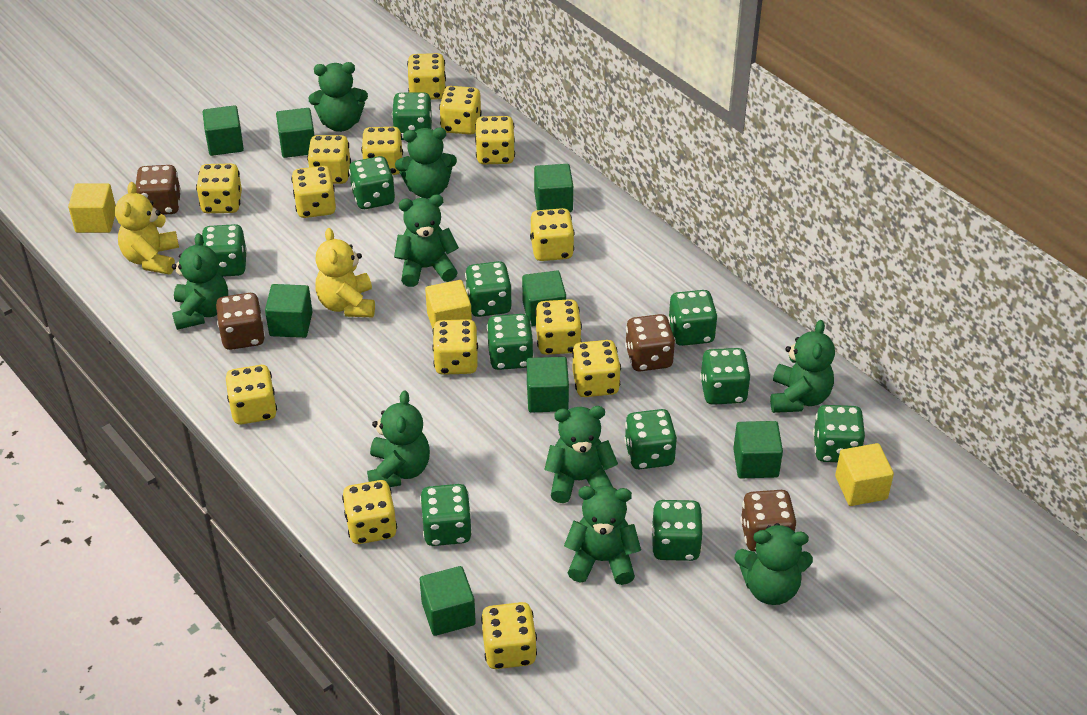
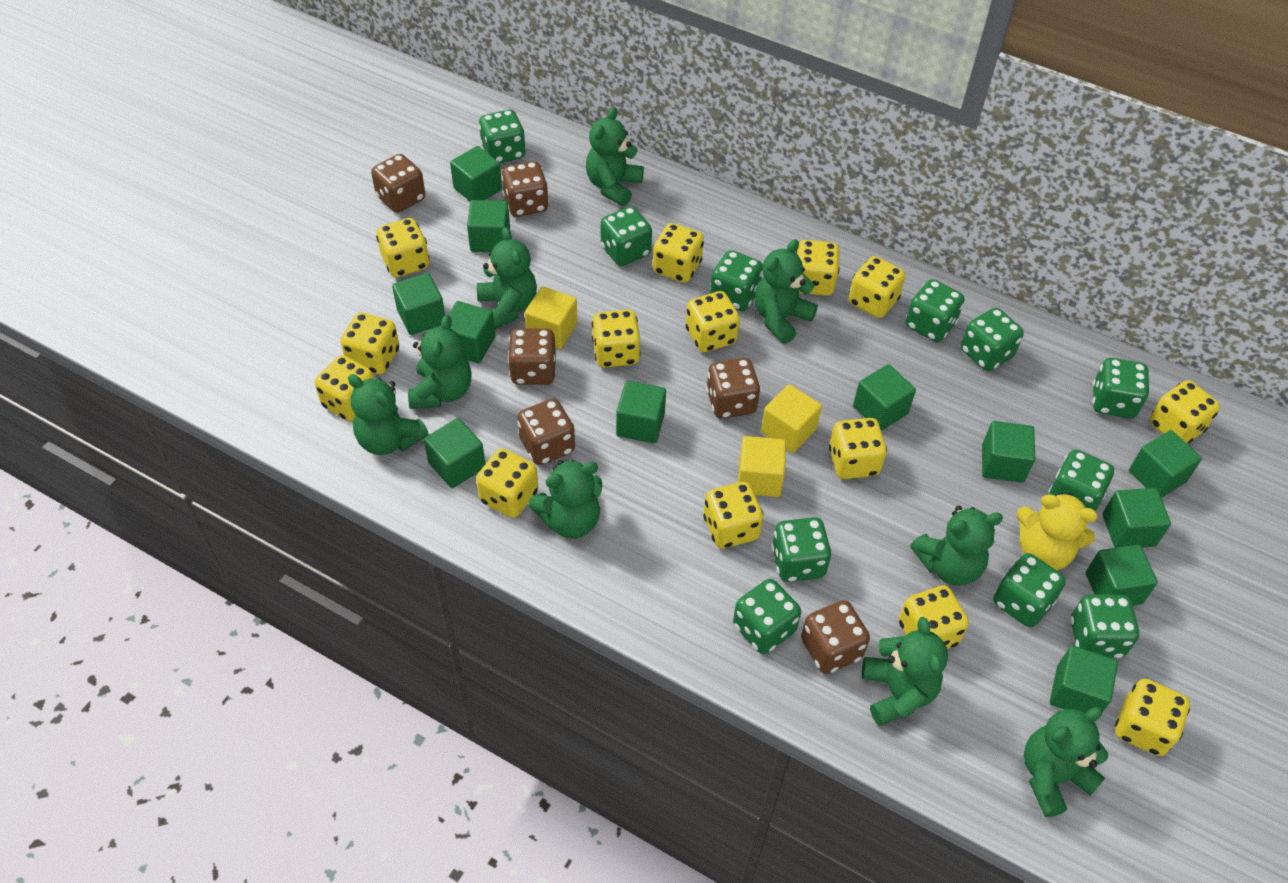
brown dice: 4 -> 6
green cube: 8 -> 12
yellow teddy bear: 2 -> 1

